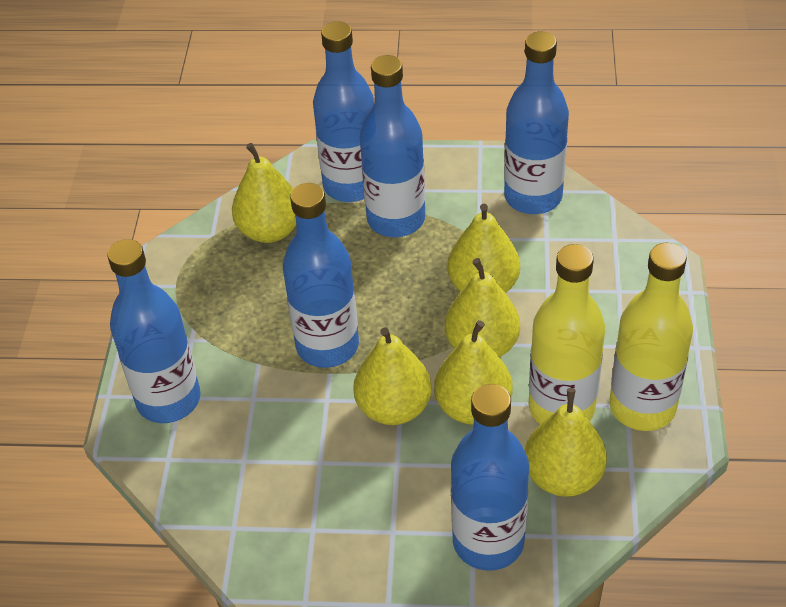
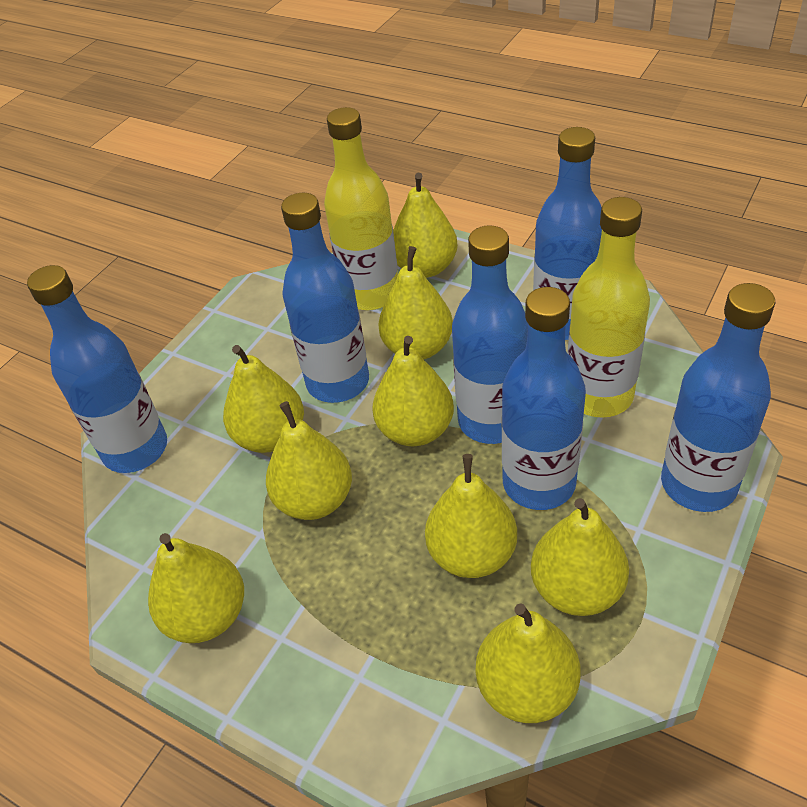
yellow pear: 6 -> 9

